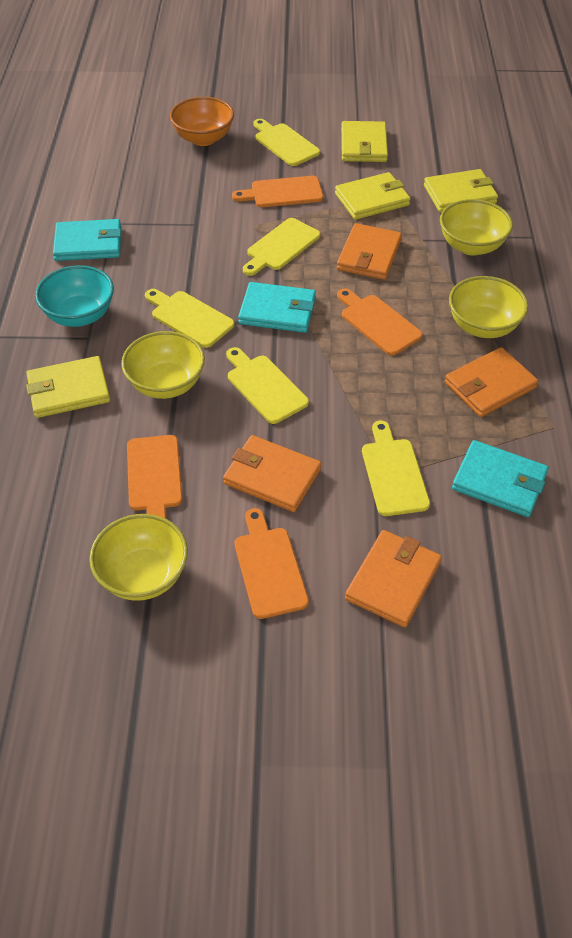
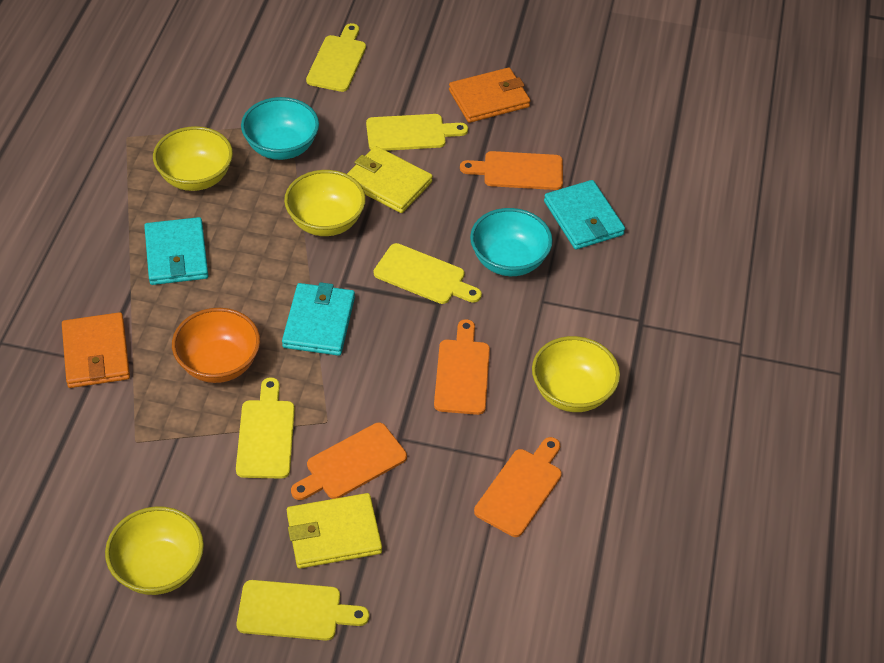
orange wallet: 4 -> 2
turquoise bowl: 1 -> 2
yellow wallet: 4 -> 2

